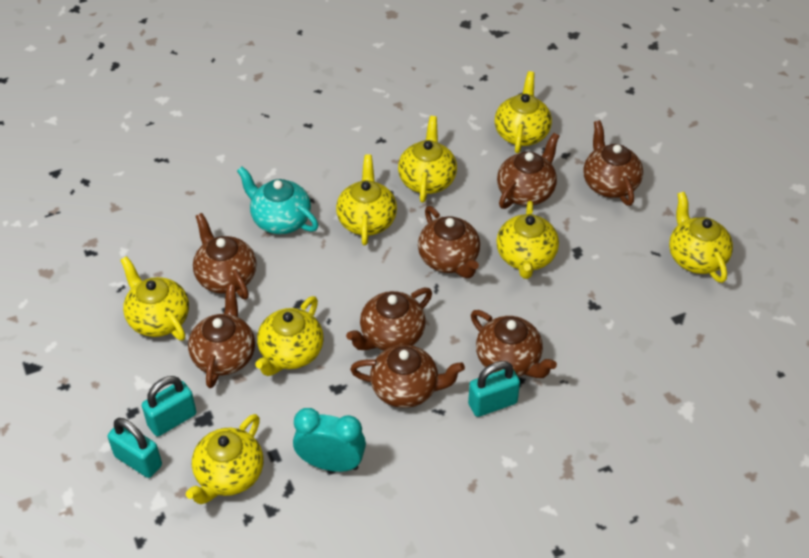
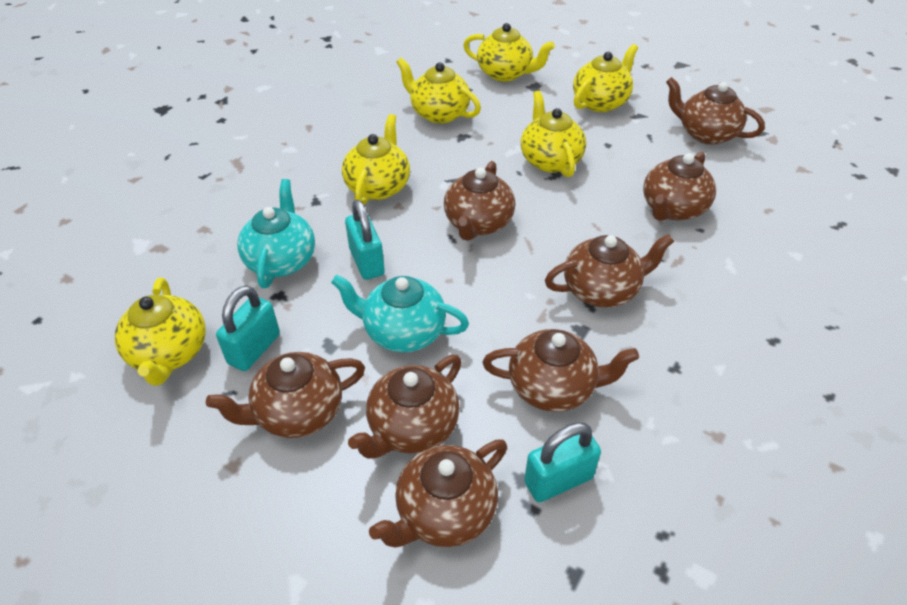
turquoise clock: 1 -> 0
turquoise teapot: 1 -> 2
yellow teapot: 8 -> 6

